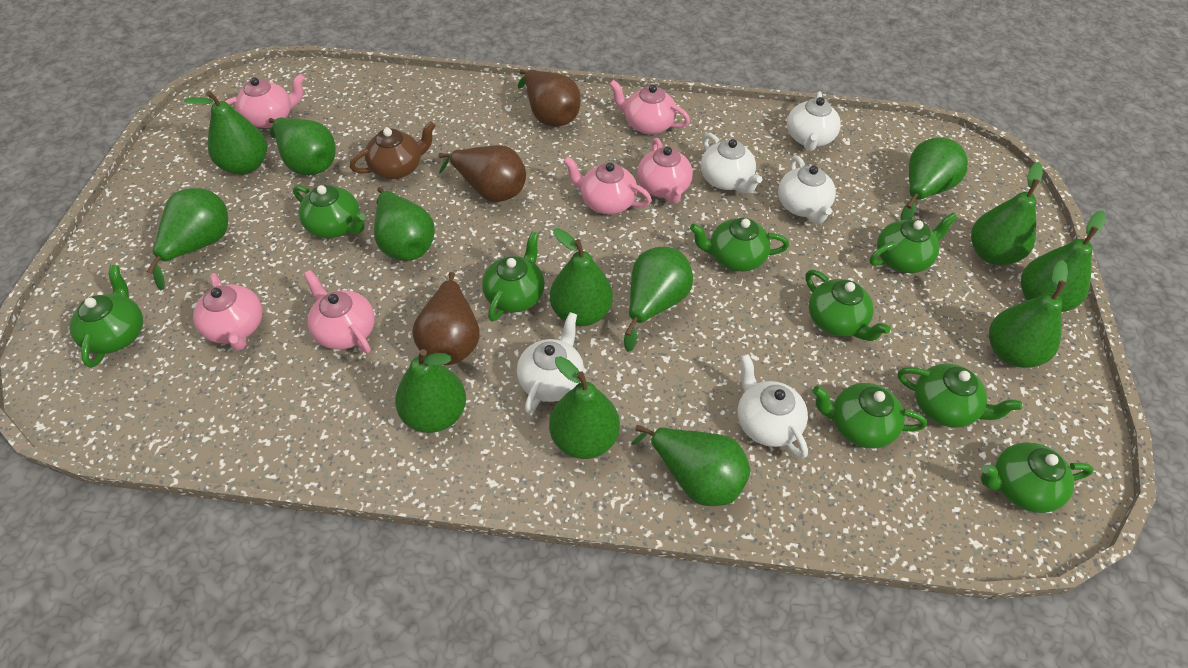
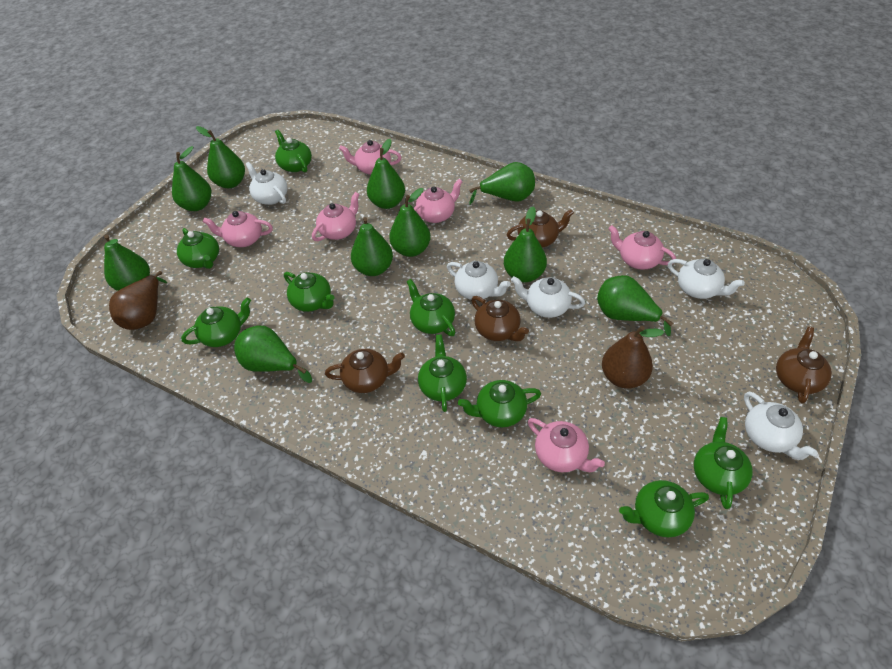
brown pear: 3 -> 2
brown teapot: 1 -> 4
green pear: 13 -> 10

